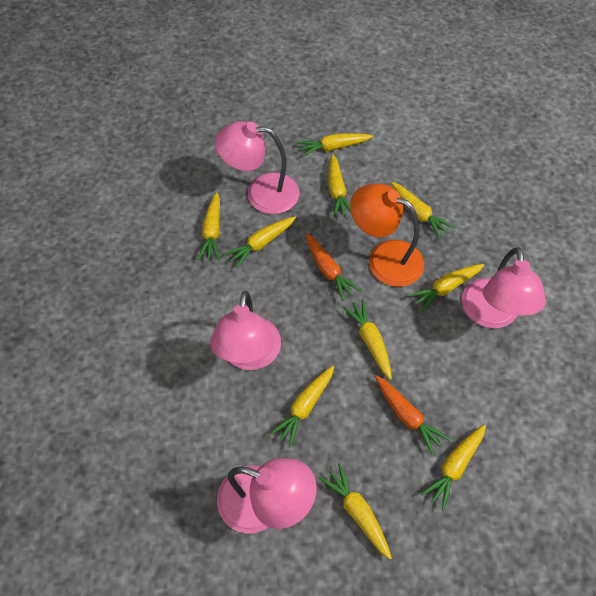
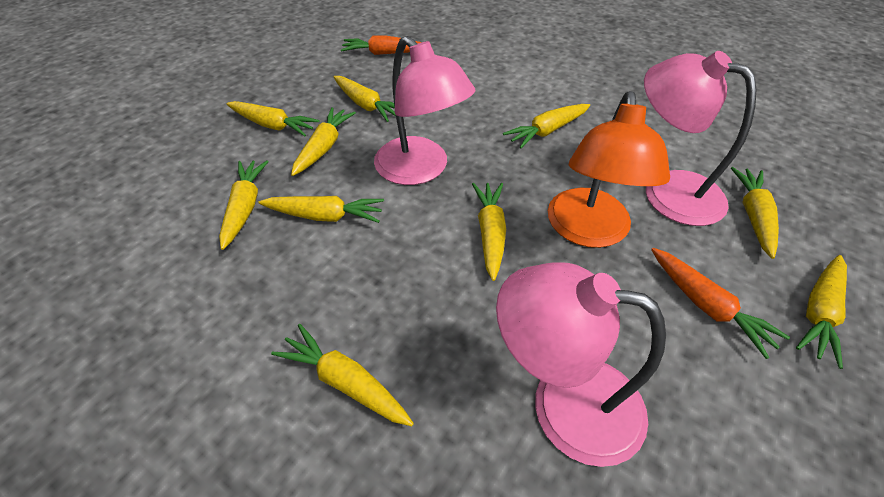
pink lamp: 4 -> 3

